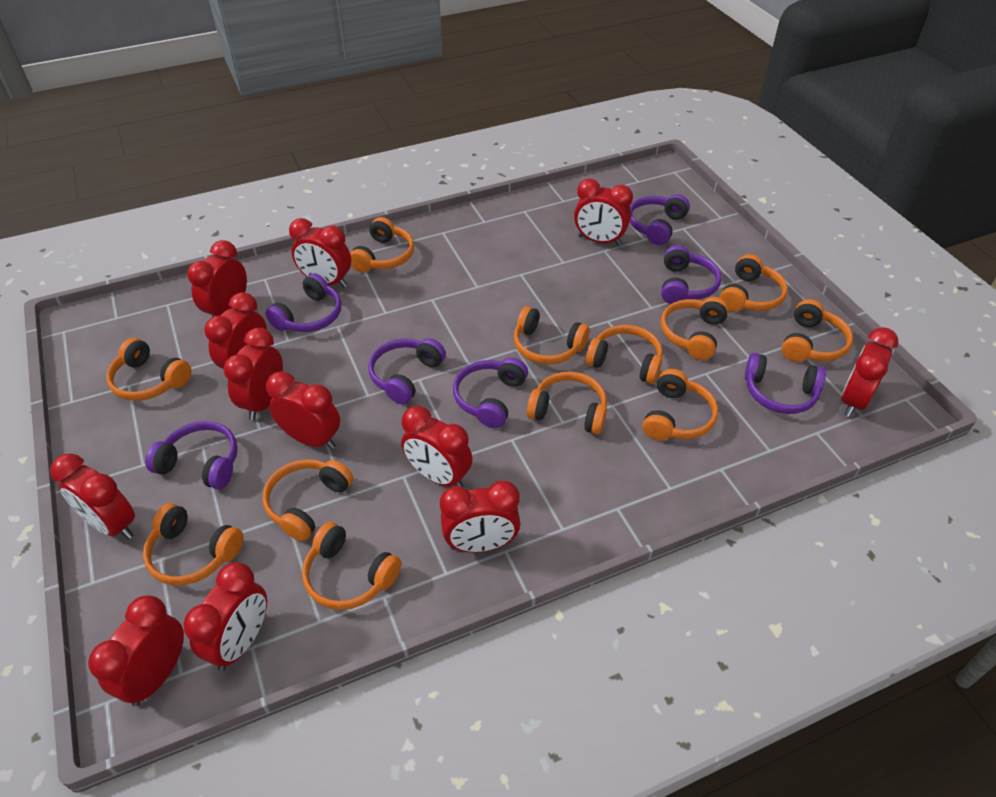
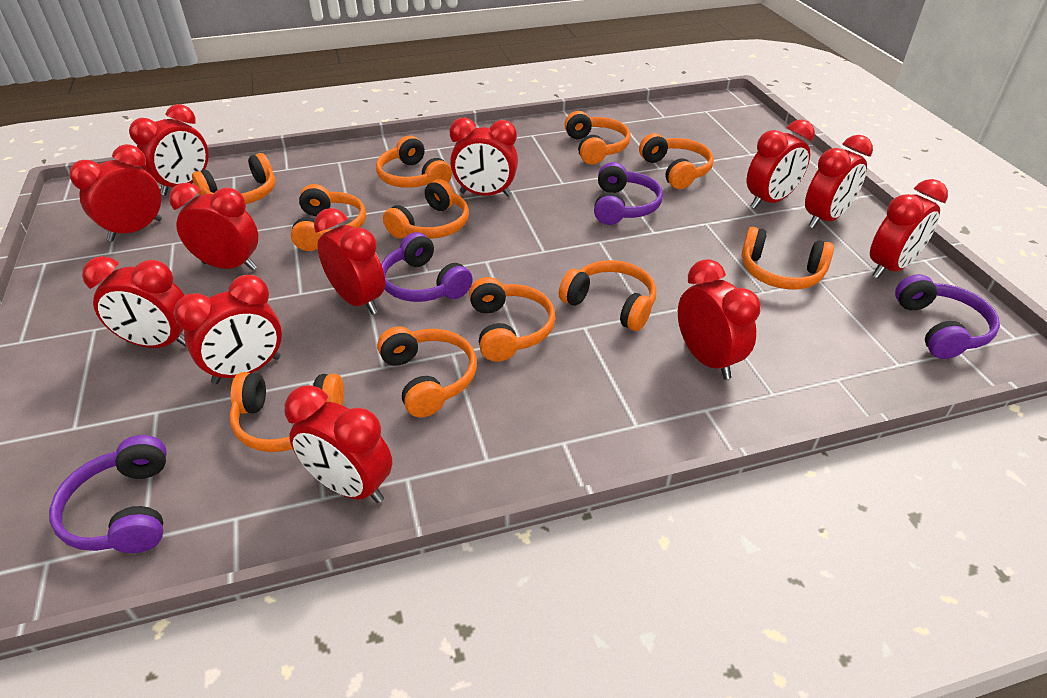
orange headphones: 12 -> 11
purple headphones: 7 -> 4

